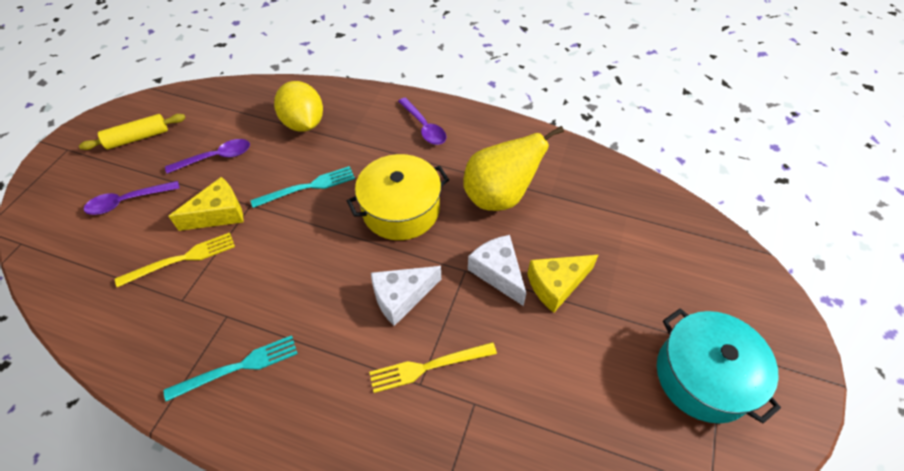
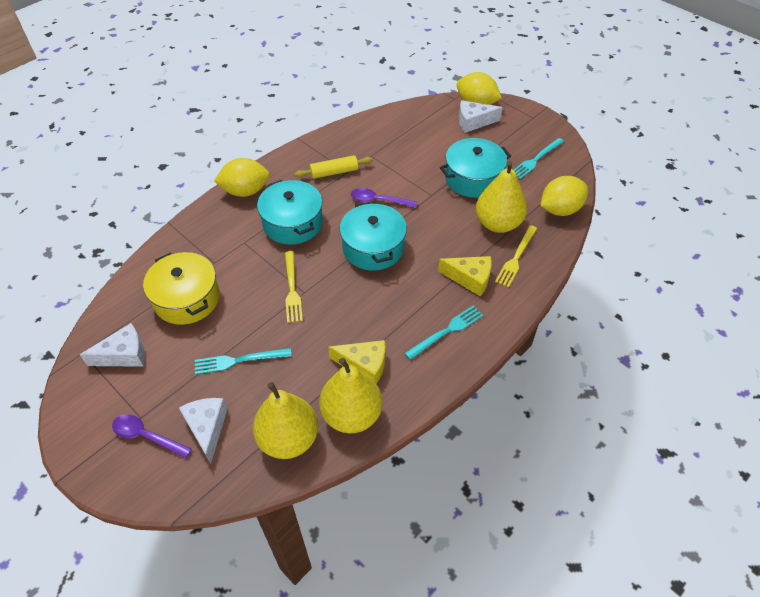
purple spoon: 3 -> 2
turquoise fork: 2 -> 3
turquoise pot: 1 -> 3
white cheese: 2 -> 3
yellow lemon: 1 -> 3
yellow pear: 1 -> 3

